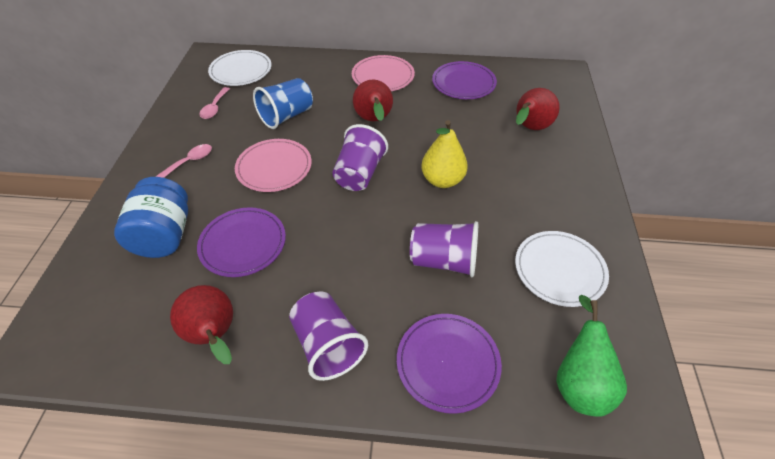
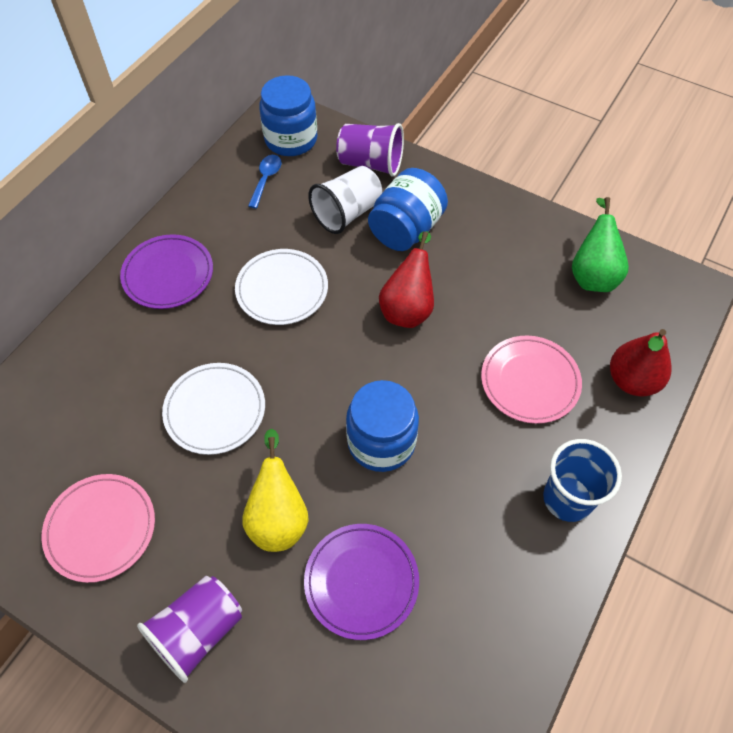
blue jar: 1 -> 3
blue spoon: 0 -> 1
pink spoon: 2 -> 0
purple cup: 3 -> 2
purple plate: 3 -> 2
red pear: 3 -> 2
white cup: 0 -> 1

